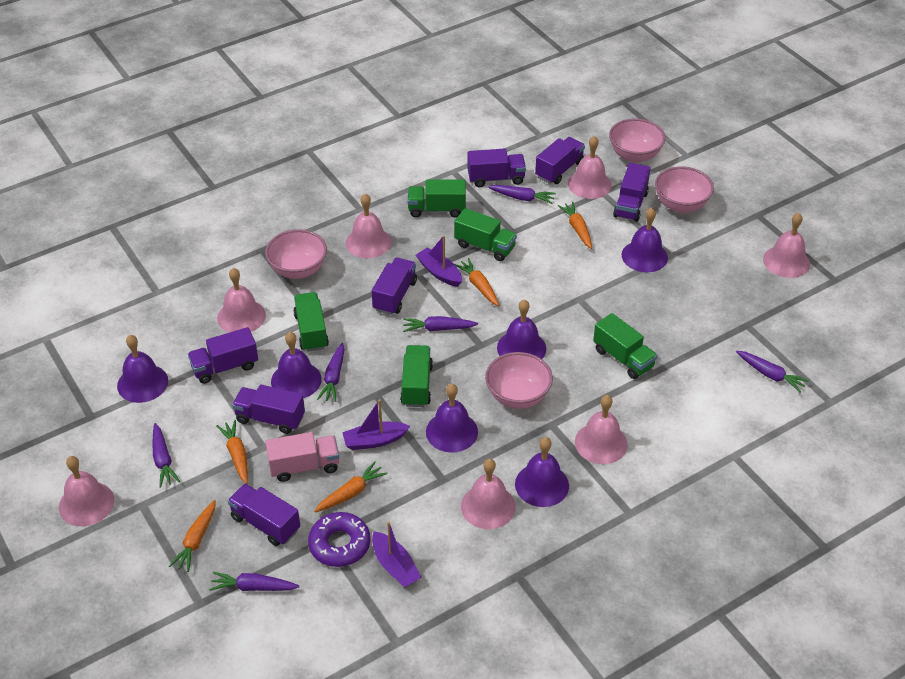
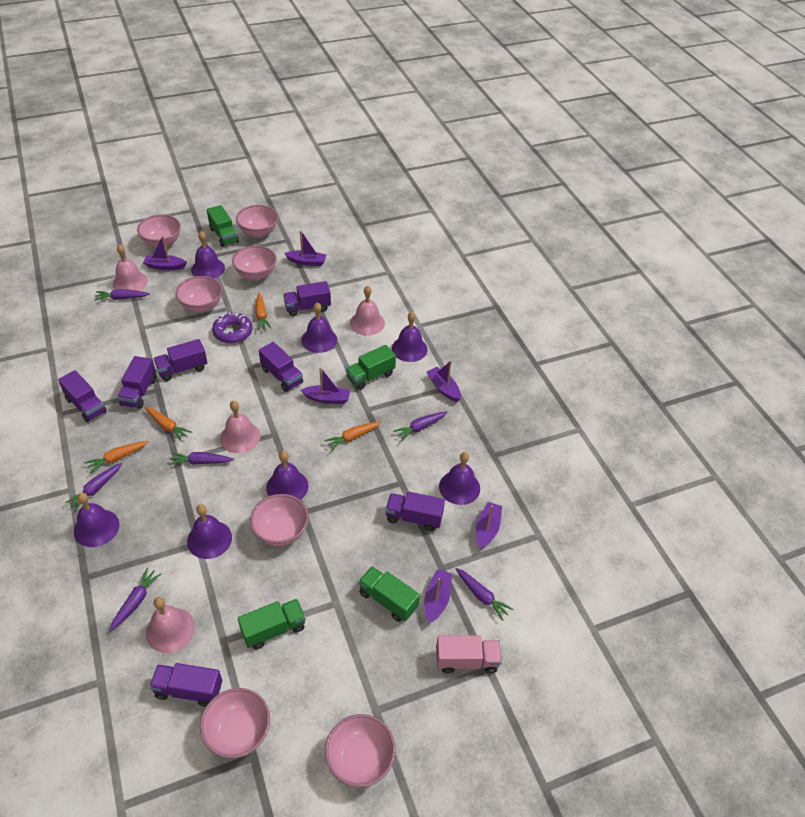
green truck: 5 -> 4
orange carrot: 5 -> 4
pink bell: 7 -> 4
pink bowl: 4 -> 7
purple bell: 6 -> 7
purple boat: 3 -> 6

